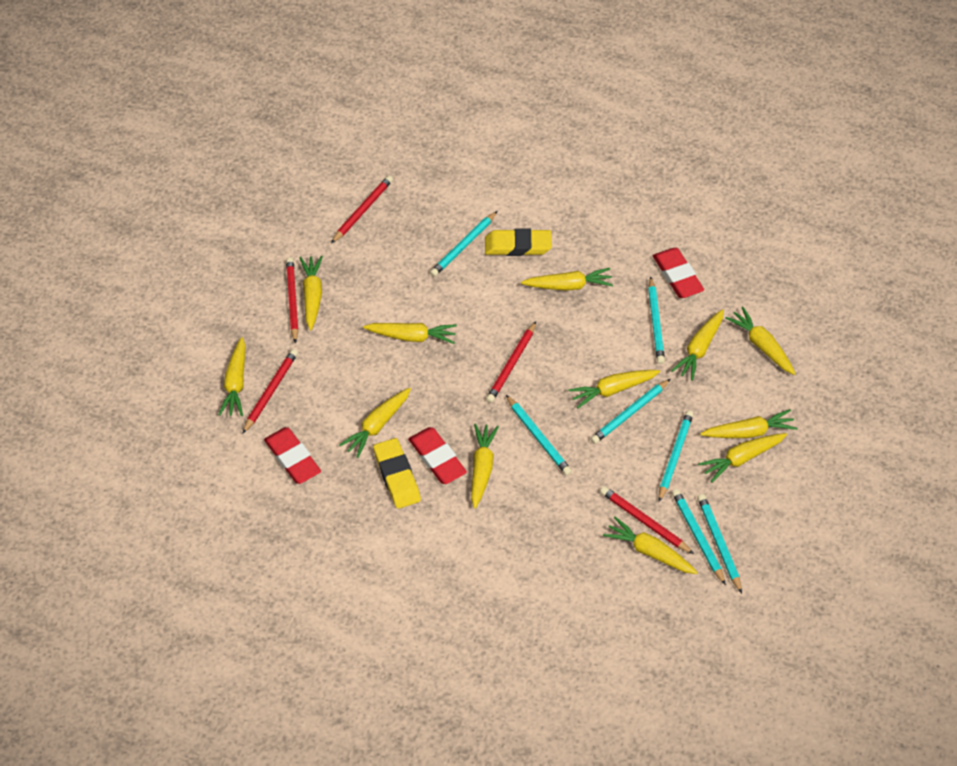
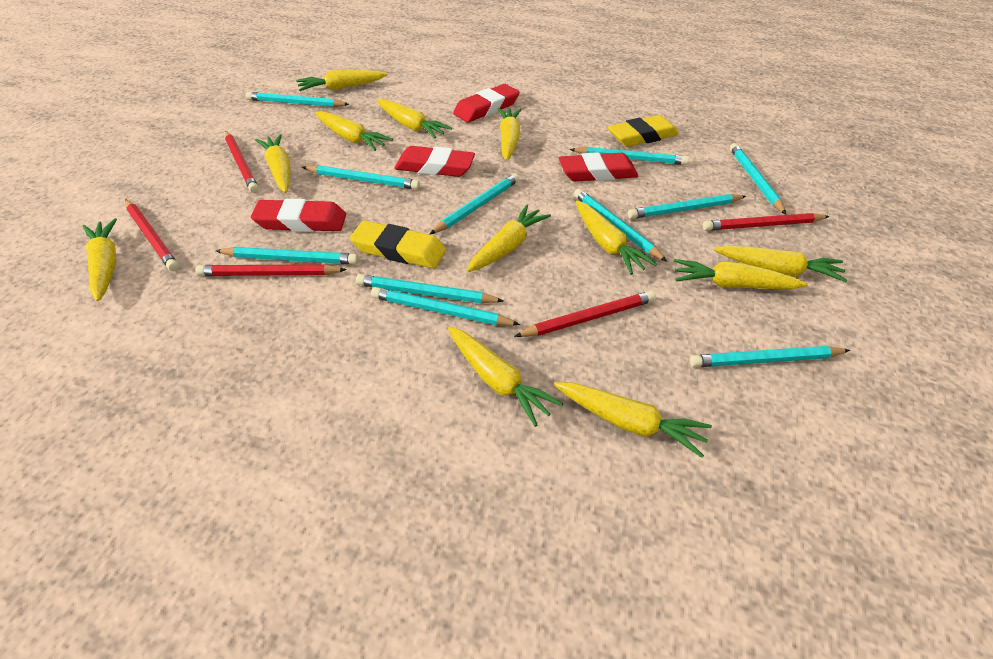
red eraser: 3 -> 4
turquoise pencil: 7 -> 11

